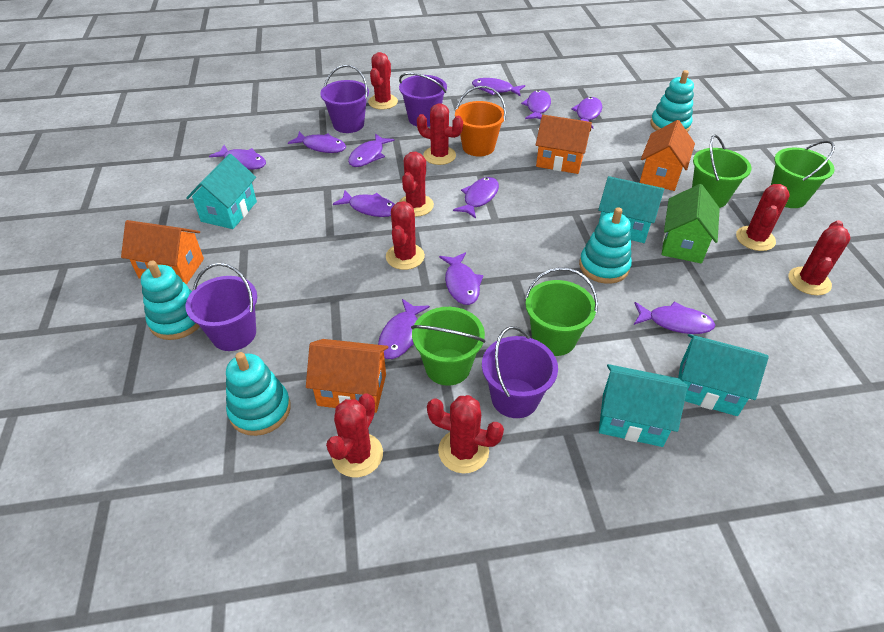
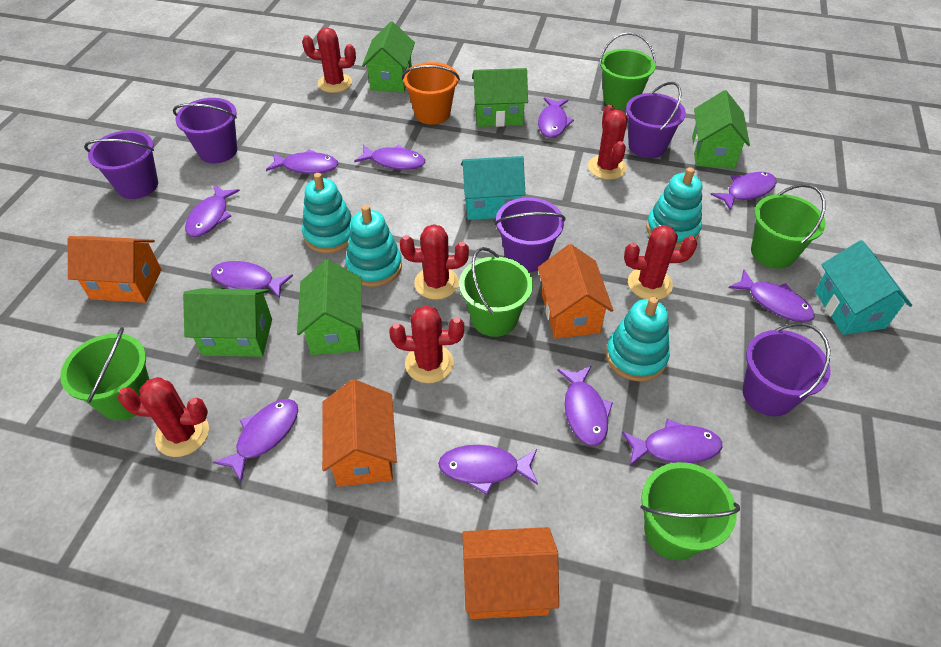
green bucket: 4 -> 5
green house: 1 -> 5
purple bucket: 4 -> 5
red cactus: 8 -> 6
turquoise house: 4 -> 2

